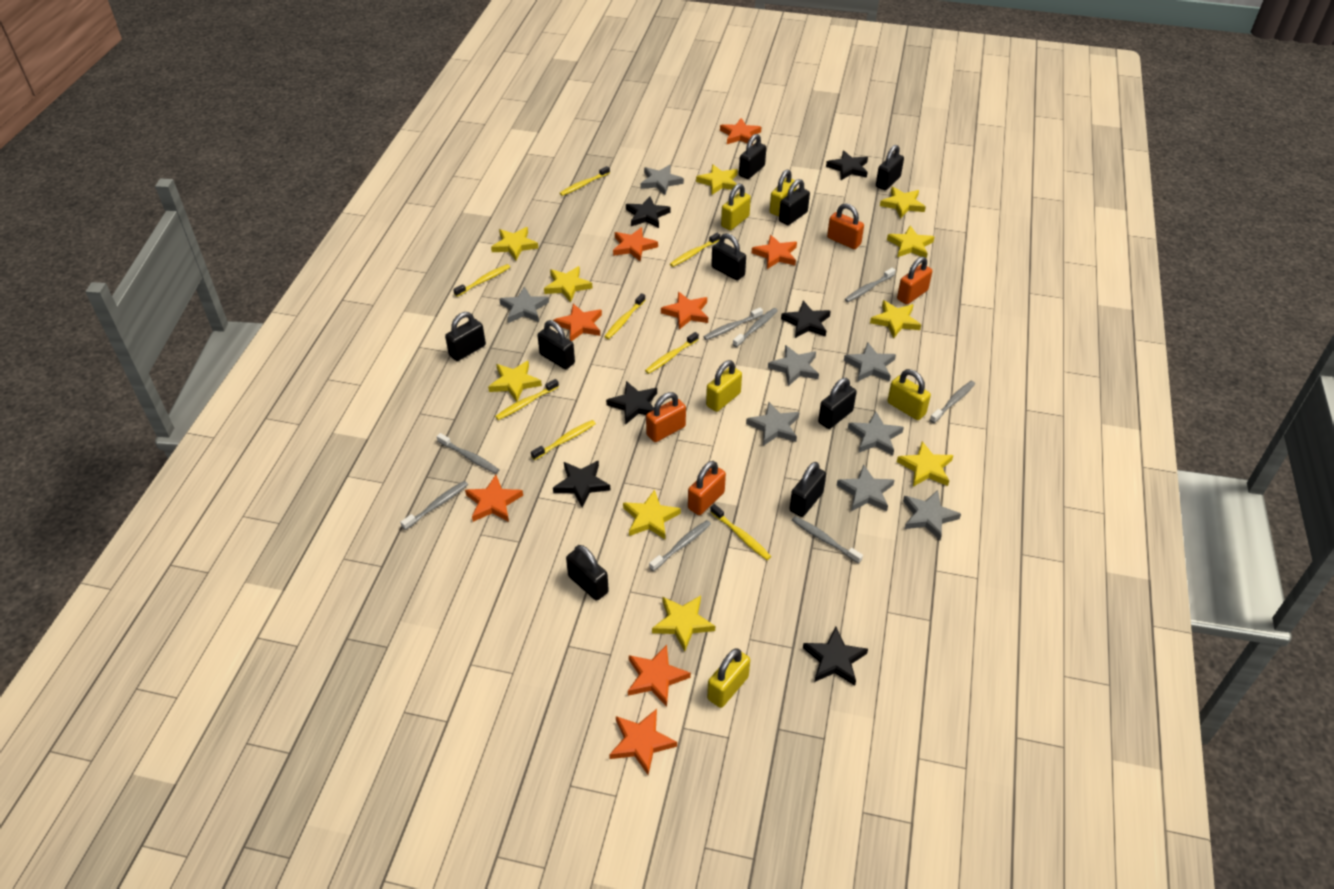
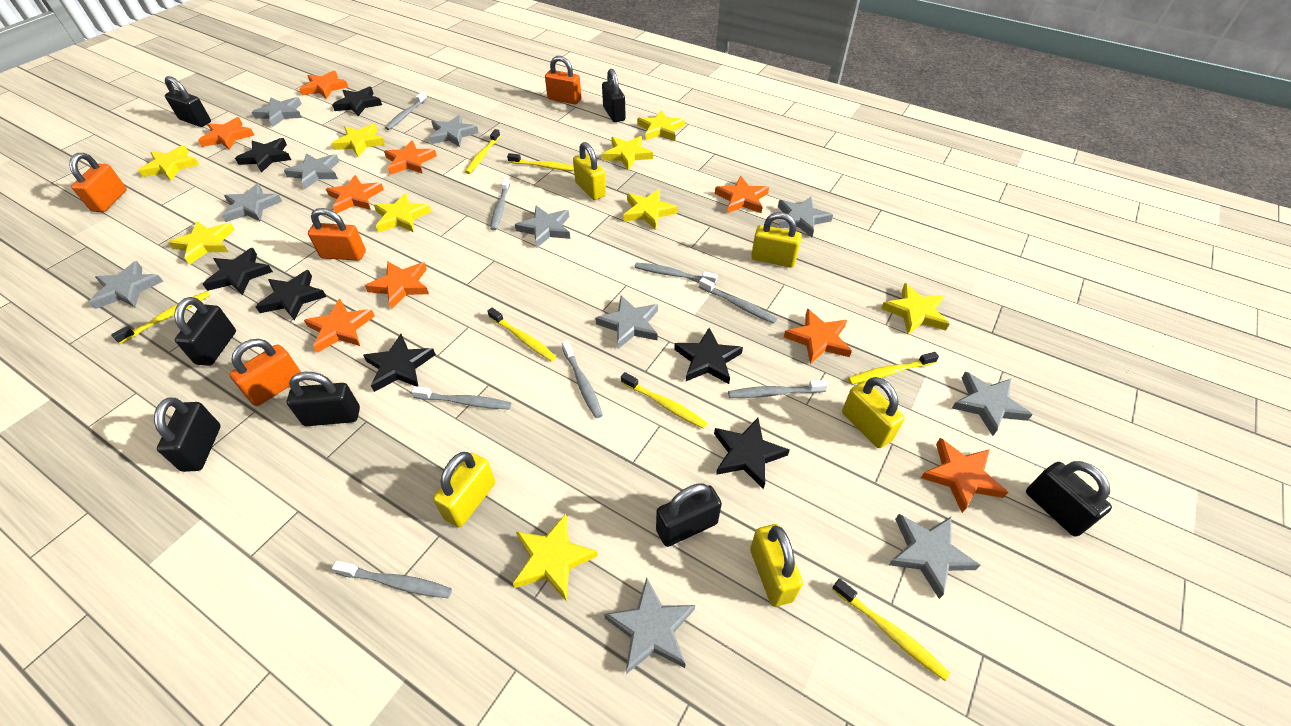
black padlock: 9 -> 7
black star: 6 -> 7
grey star: 8 -> 11
orange star: 8 -> 9
yellow star: 10 -> 9
yellow toothbrush: 8 -> 7

